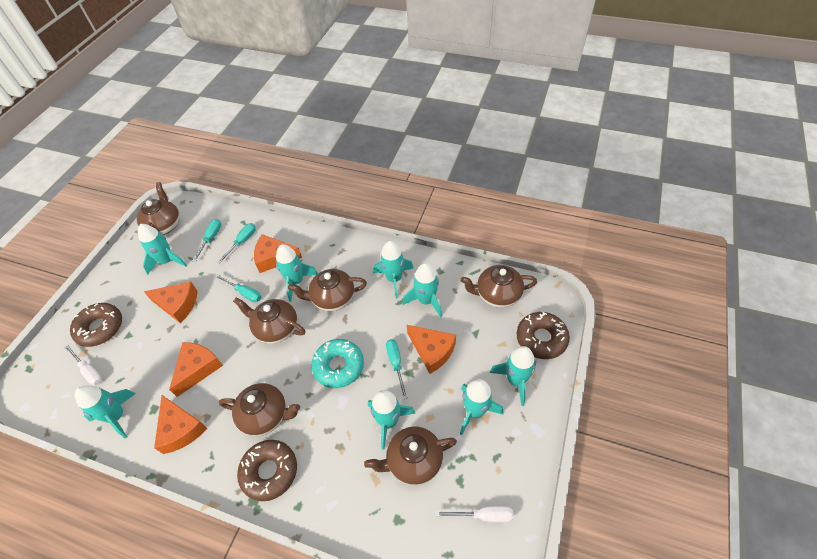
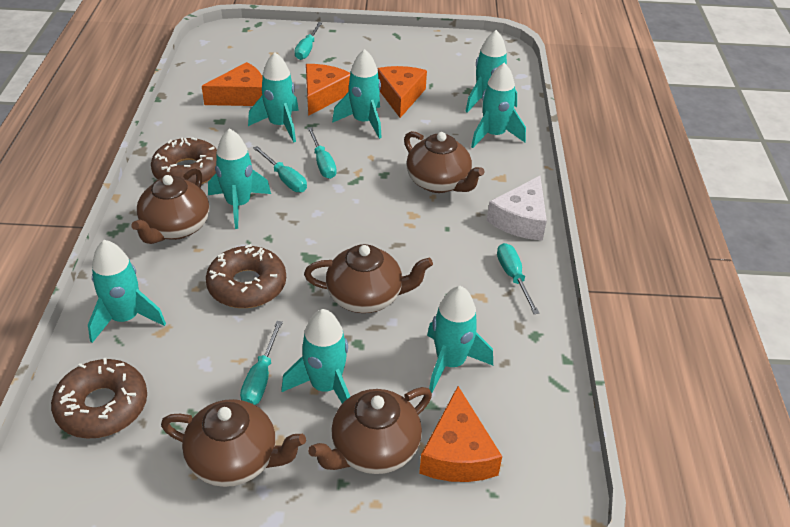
brown teapot: 6 -> 5
orange cheese: 5 -> 4
turquoise donut: 1 -> 0
turquoise screwdriver: 4 -> 5
white cheese: 0 -> 1
white screwdriver: 2 -> 0

